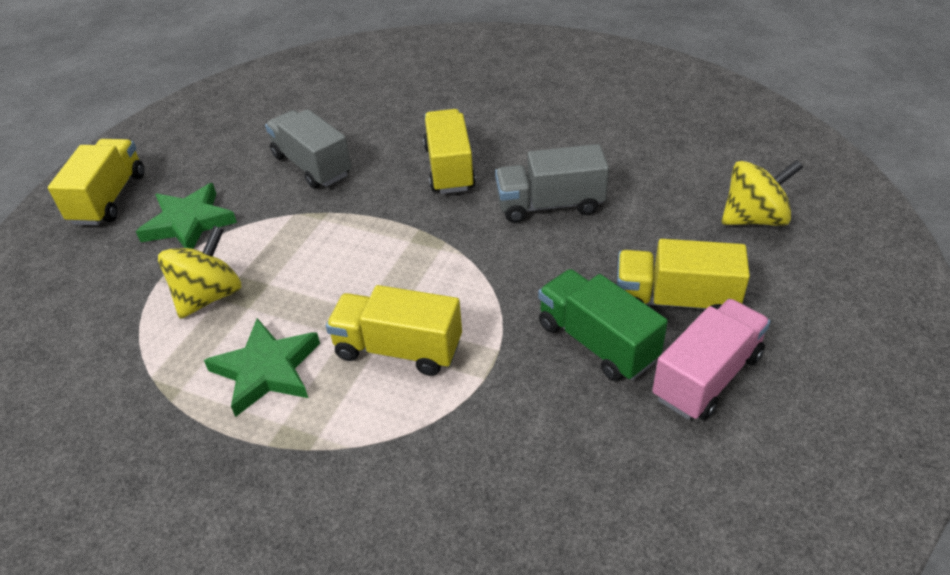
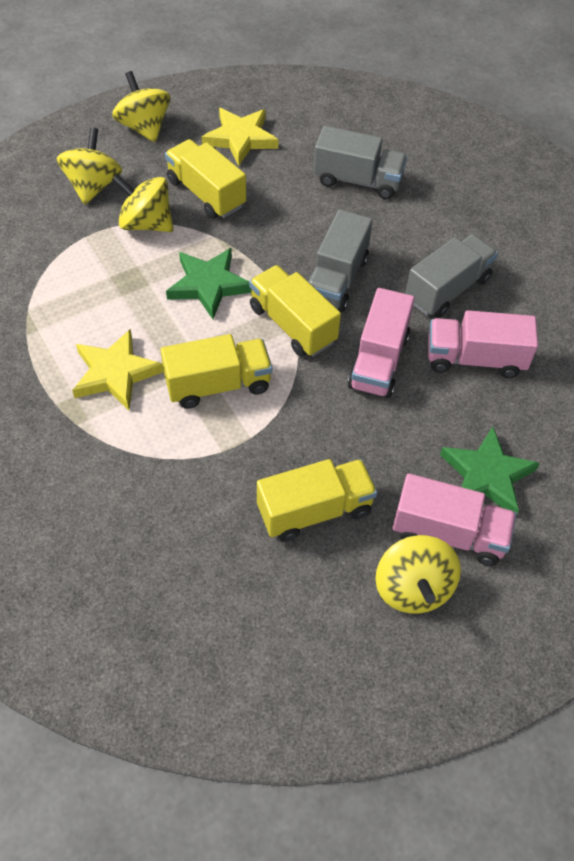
green truck: 1 -> 0
grey truck: 2 -> 3
pink truck: 1 -> 3
yellow spinning top: 2 -> 4
yellow star: 0 -> 2

